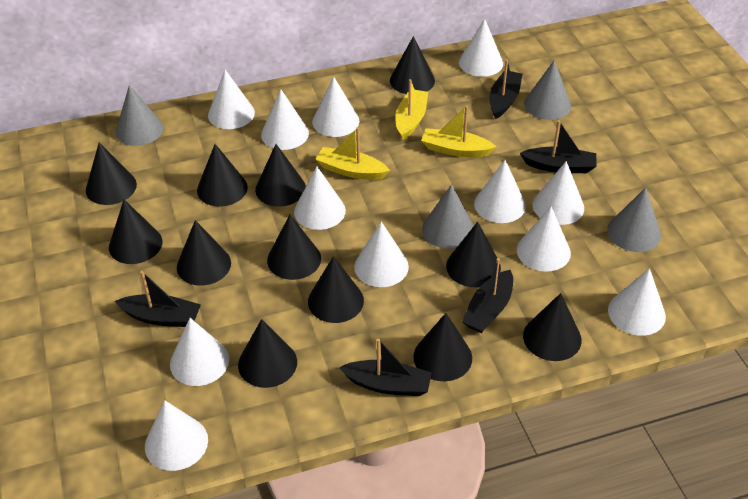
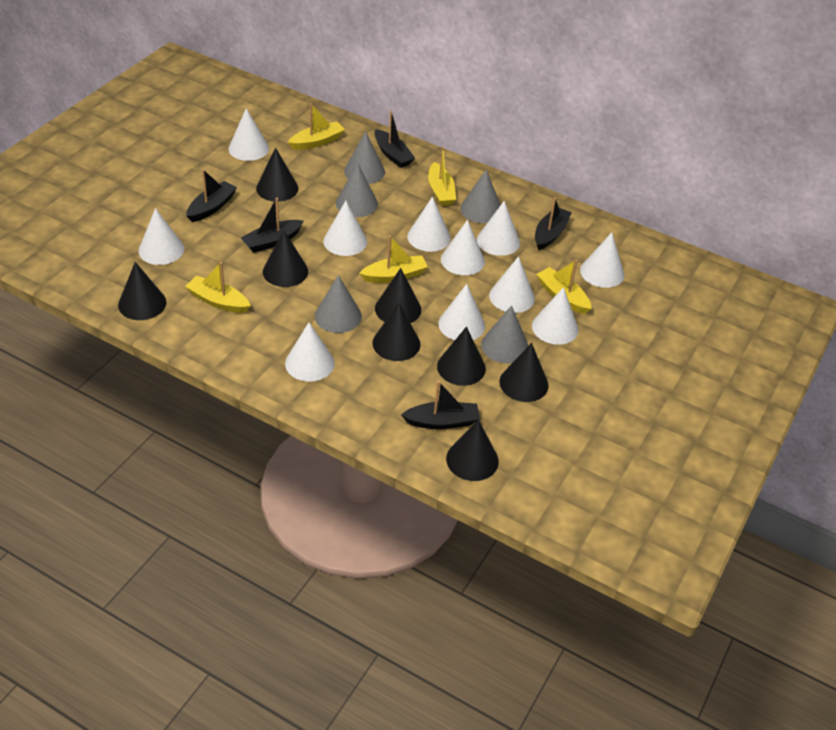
black cone: 12 -> 8
grey cone: 4 -> 5
white cone: 12 -> 11
yellow boat: 3 -> 5

